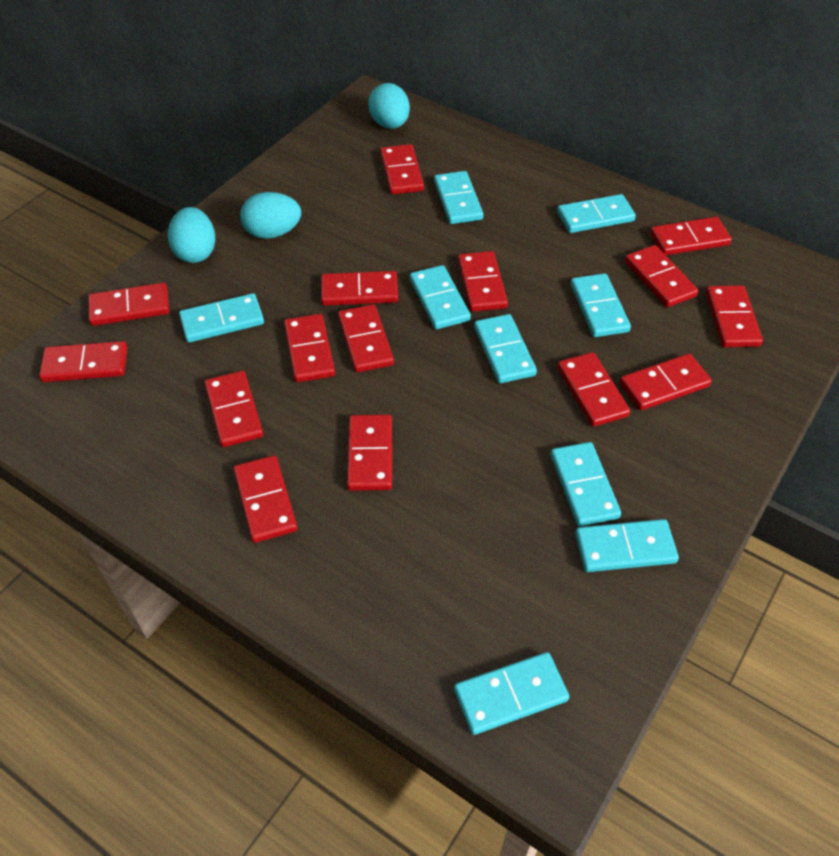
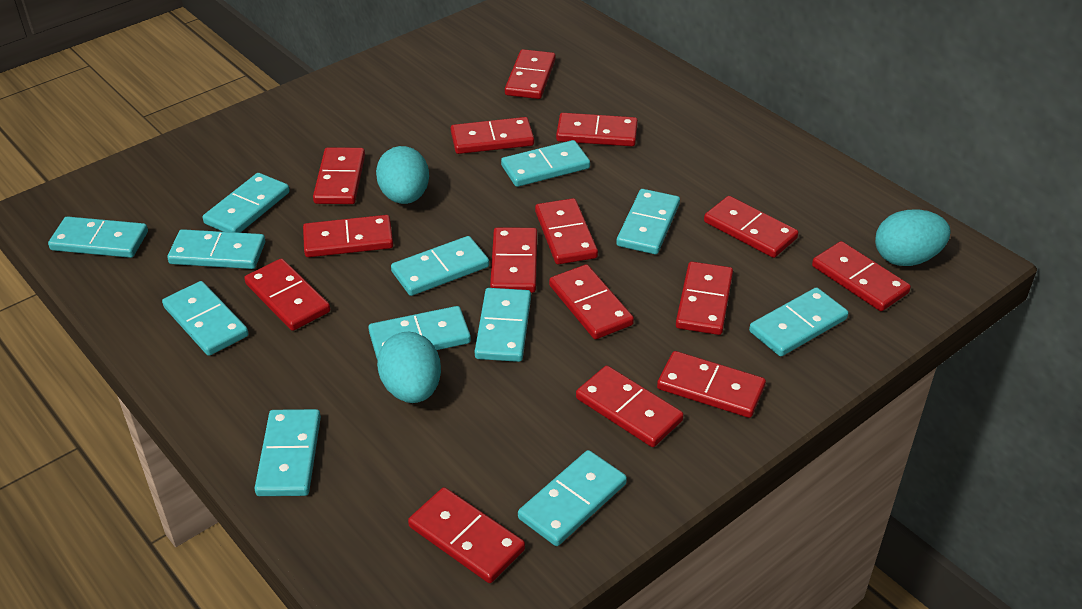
turquoise domino: 9 -> 12

